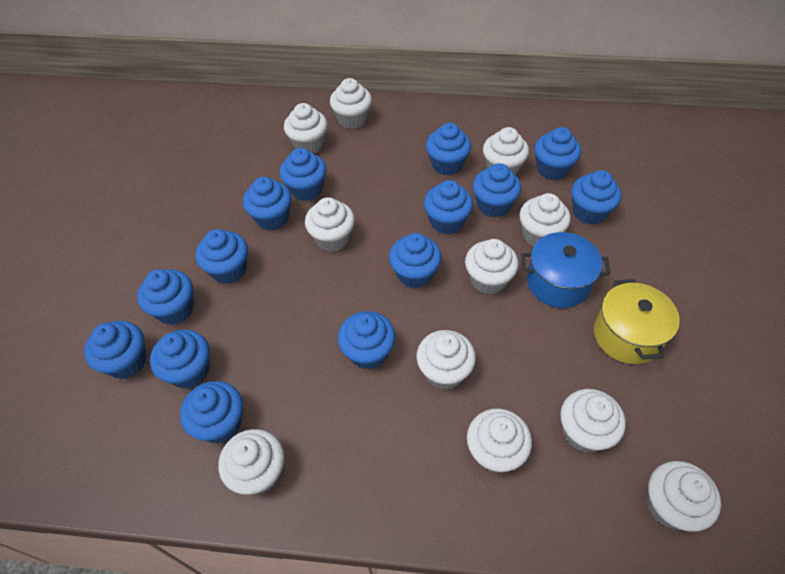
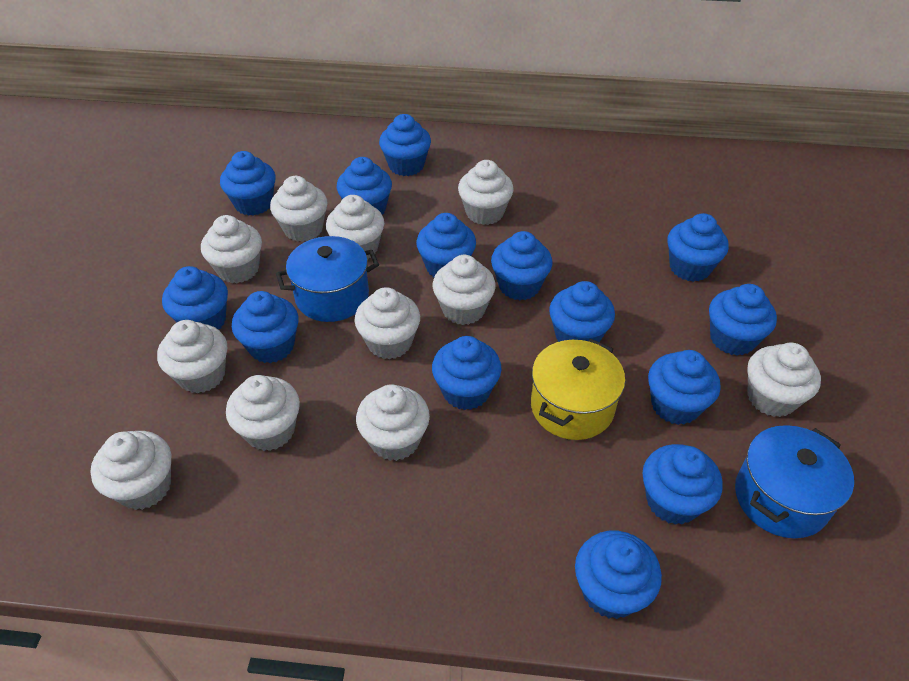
blue pot: 1 -> 2

